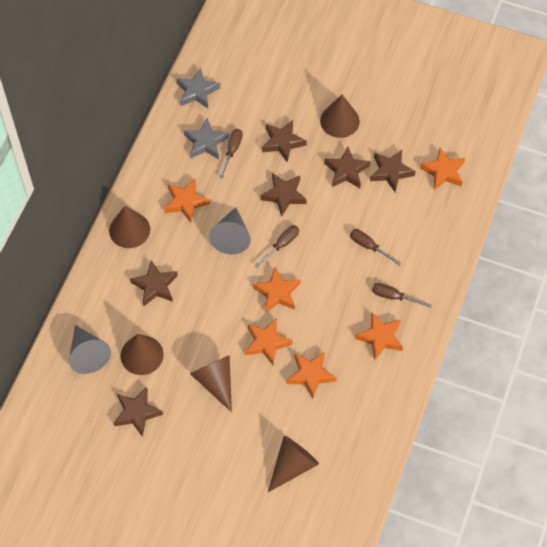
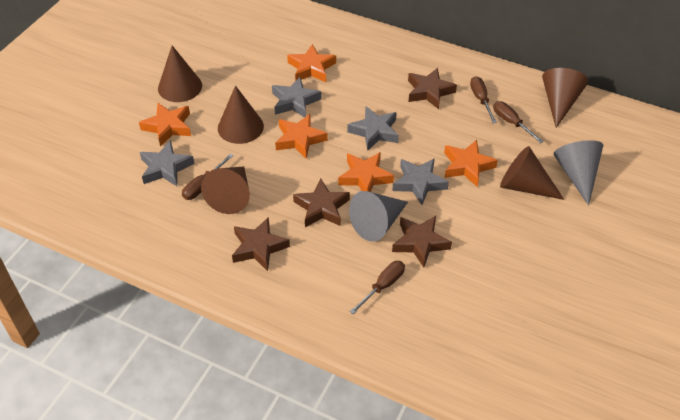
brown star: 6 -> 4
grey star: 2 -> 4
orange star: 6 -> 5

